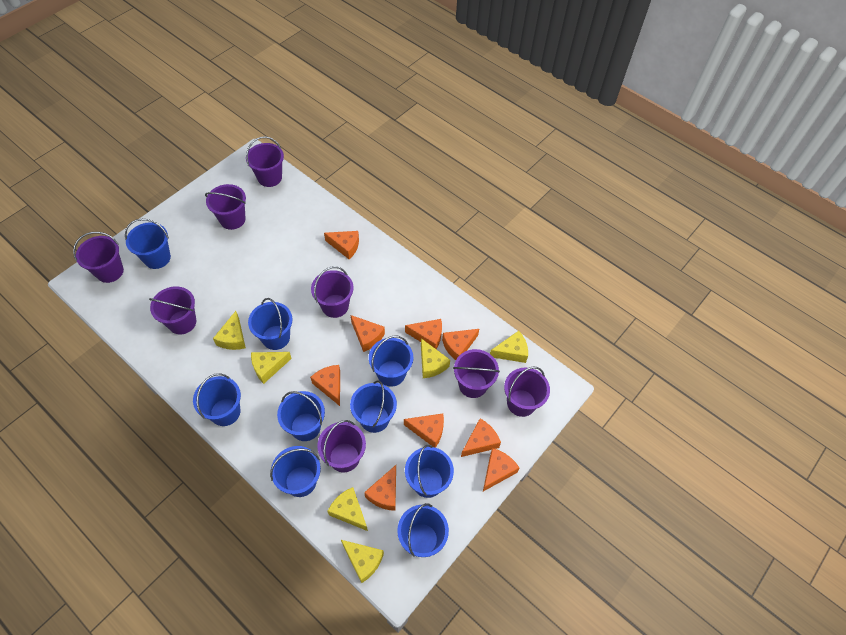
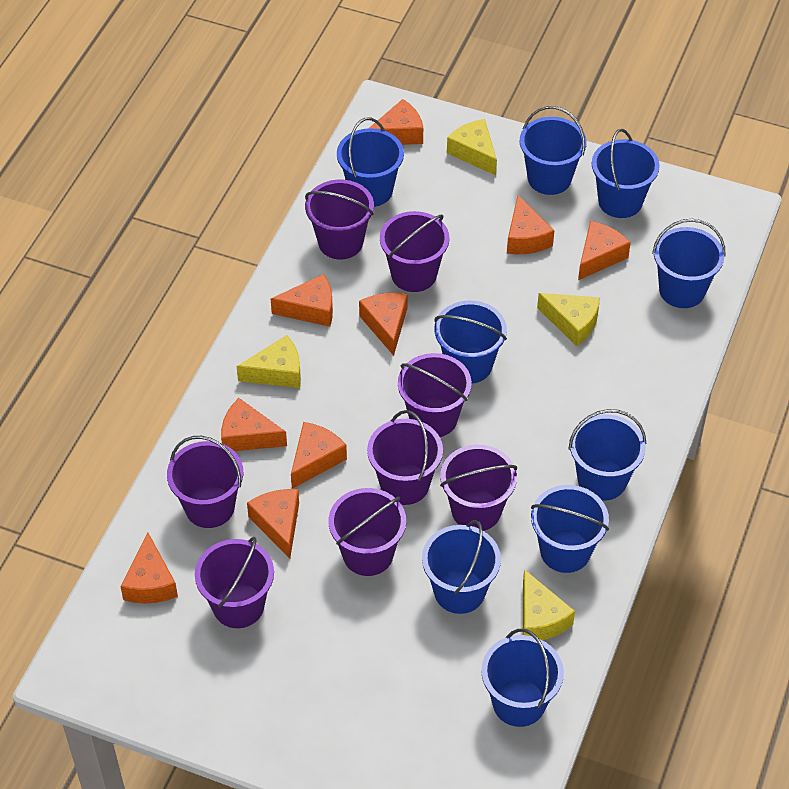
yellow cheese: 6 -> 4

